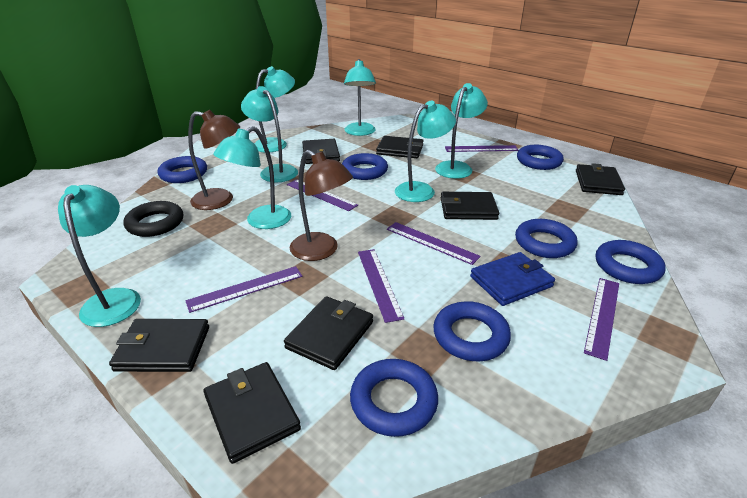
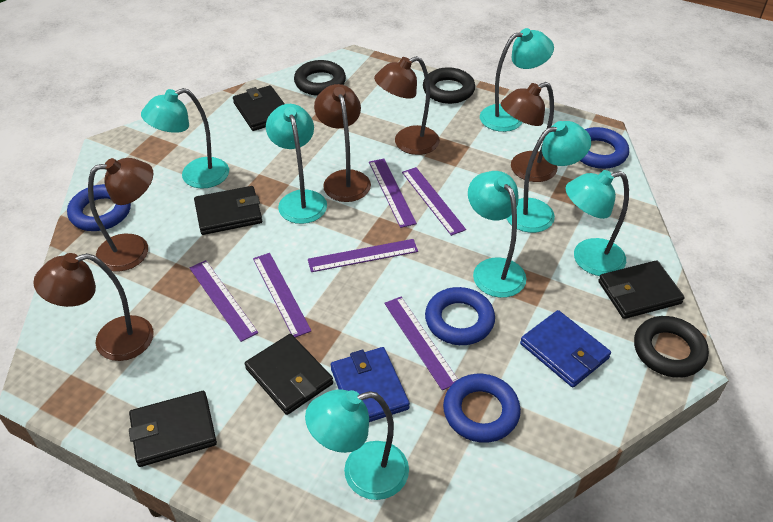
black ring: 1 -> 3
black wallet: 7 -> 5
blue ring: 7 -> 4
blue wallet: 1 -> 2
brown lamp: 2 -> 5

